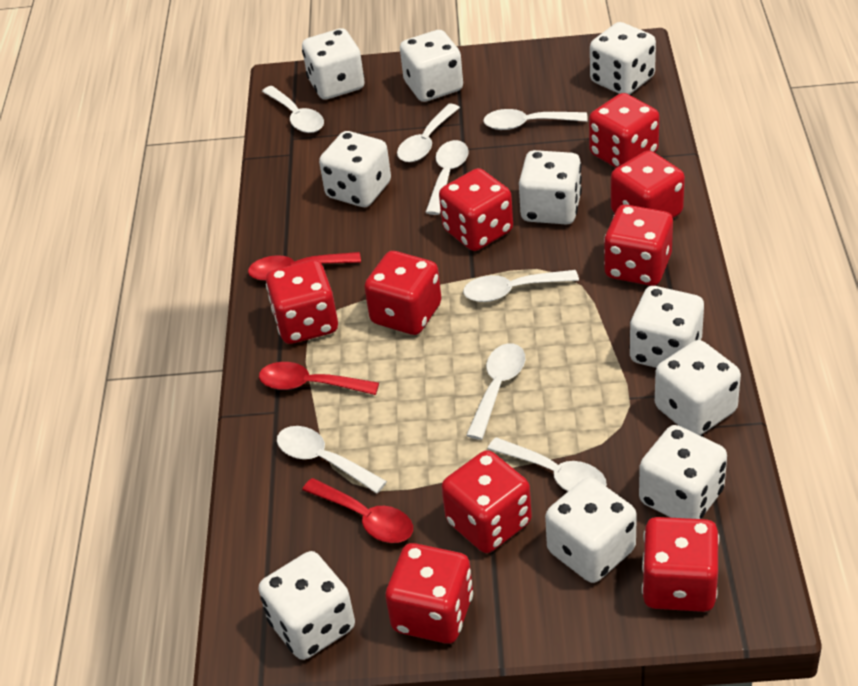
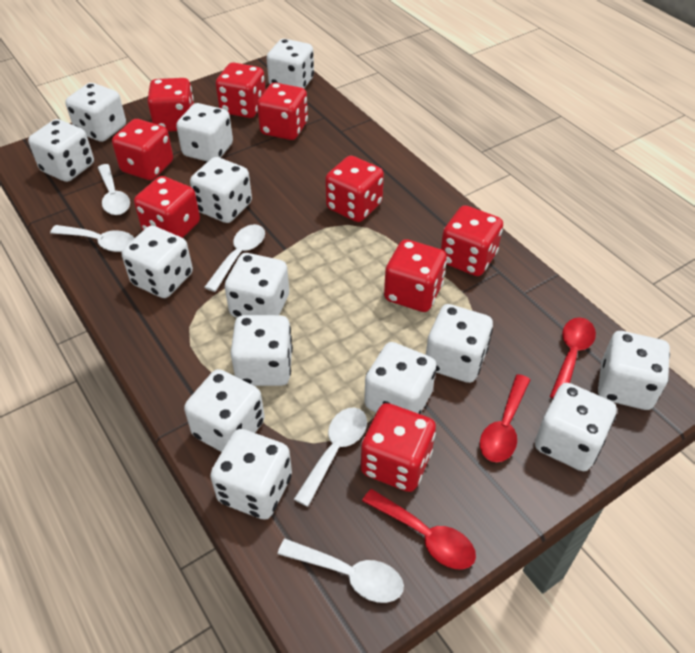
white dice: 10 -> 14
white spoon: 8 -> 5

